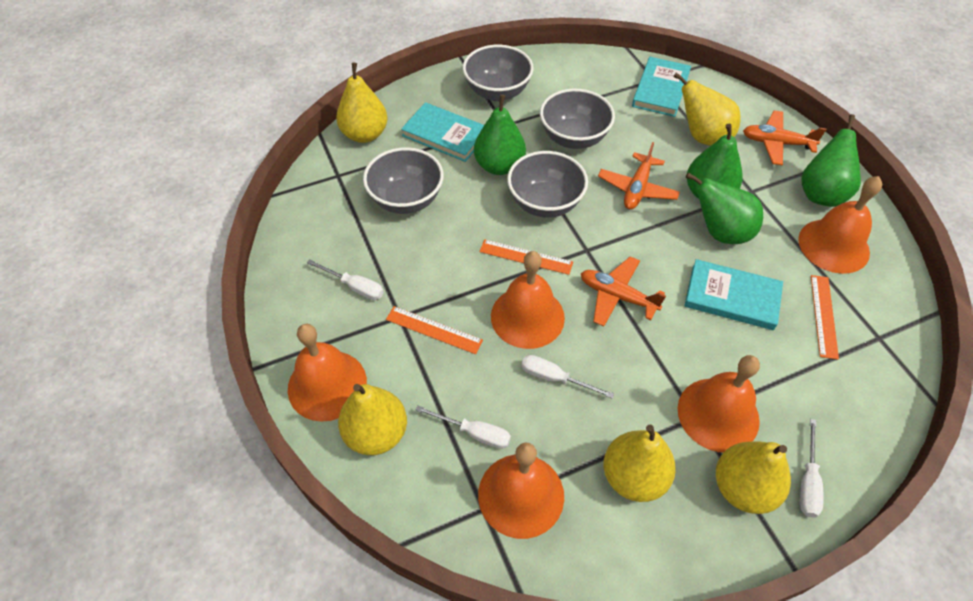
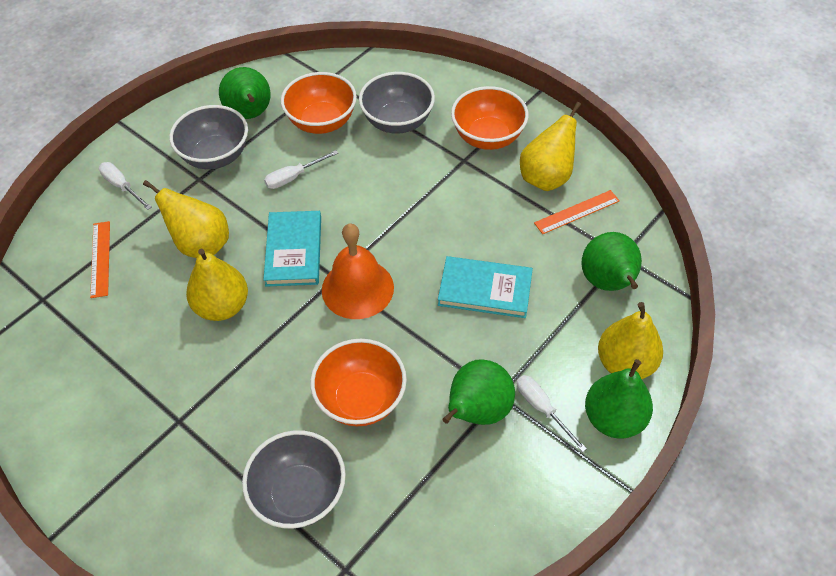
grey bowl: 4 -> 3
orange bell: 5 -> 1
orange bowl: 0 -> 3
orange plane: 3 -> 0
orange ruler: 3 -> 2
turquoise book: 3 -> 2
white screwdriver: 4 -> 3
yellow pear: 5 -> 4

